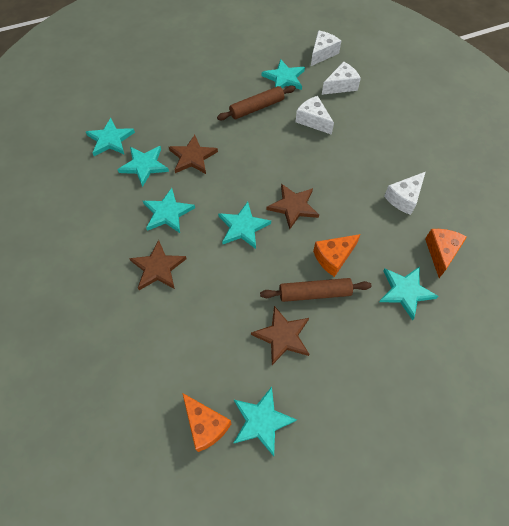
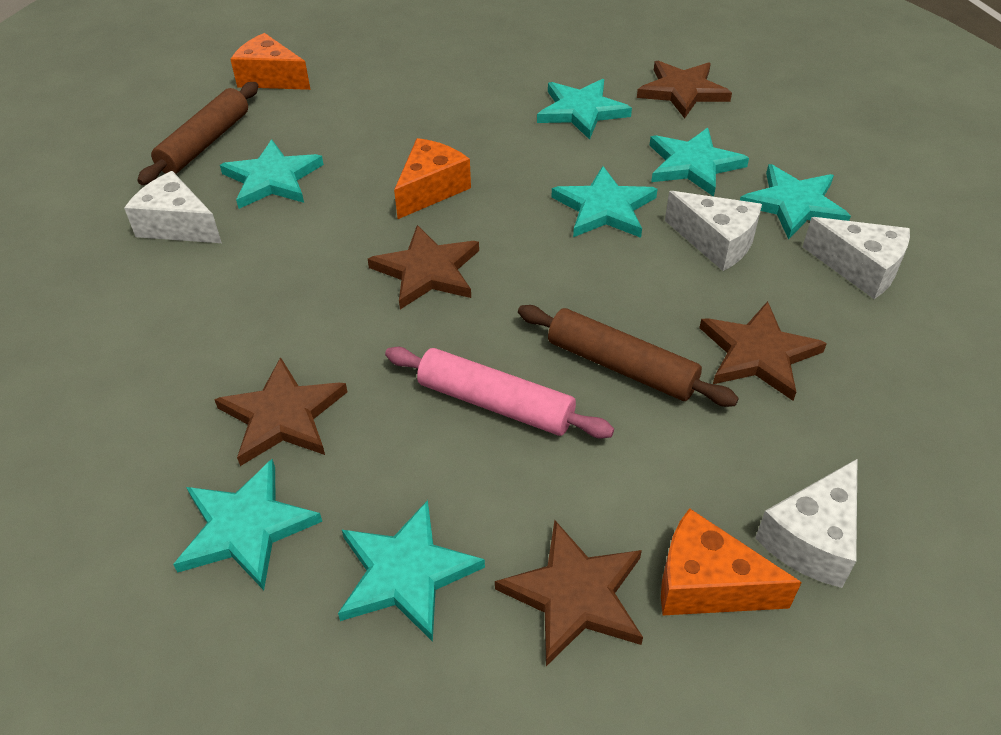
brown star: 4 -> 5
pink rolling pin: 0 -> 1

